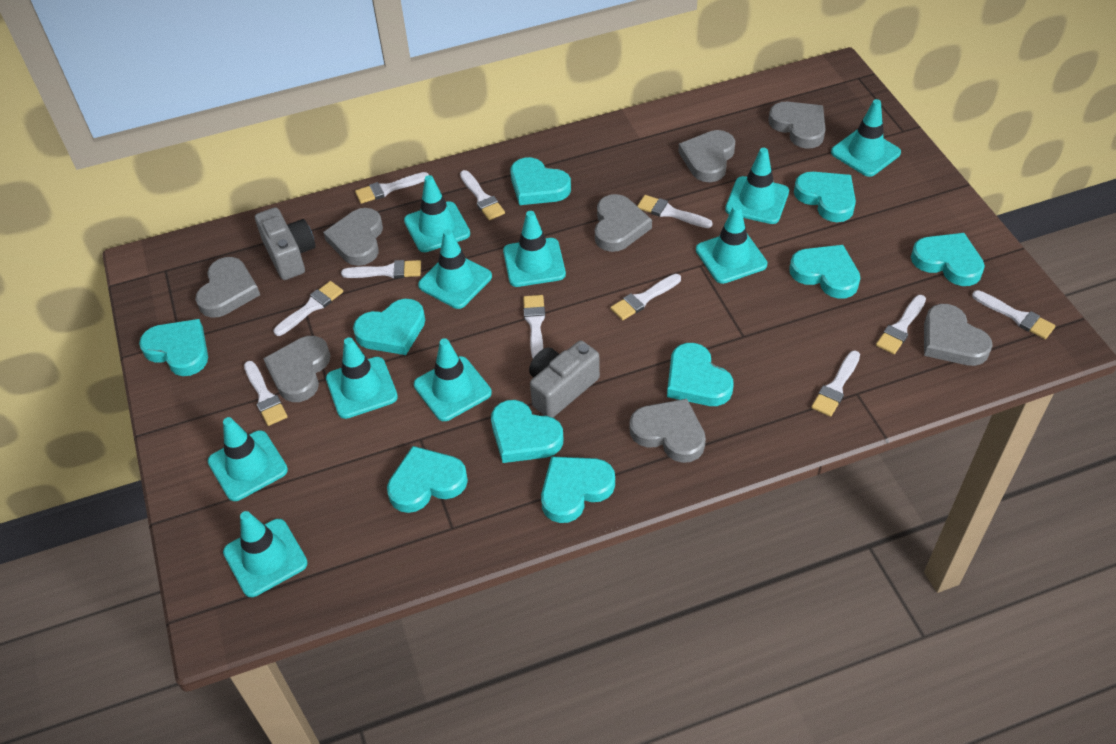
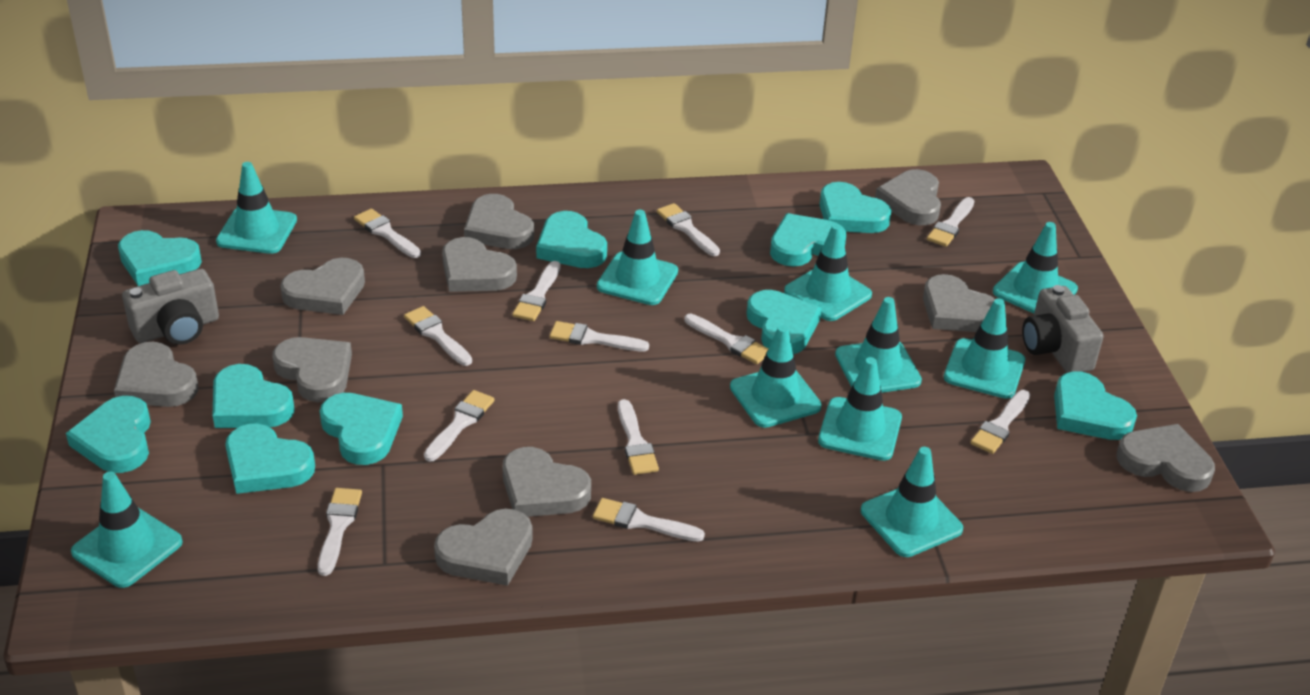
grey heart: 8 -> 10
white brush: 11 -> 12

